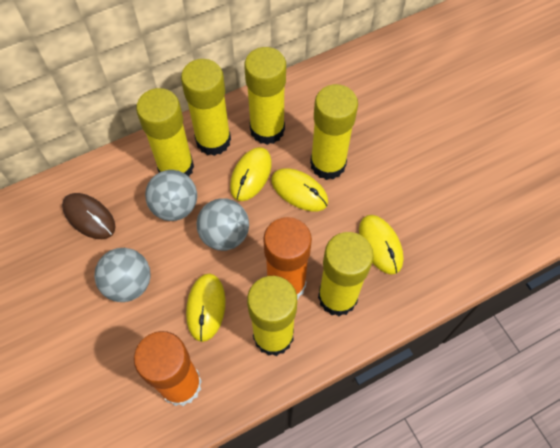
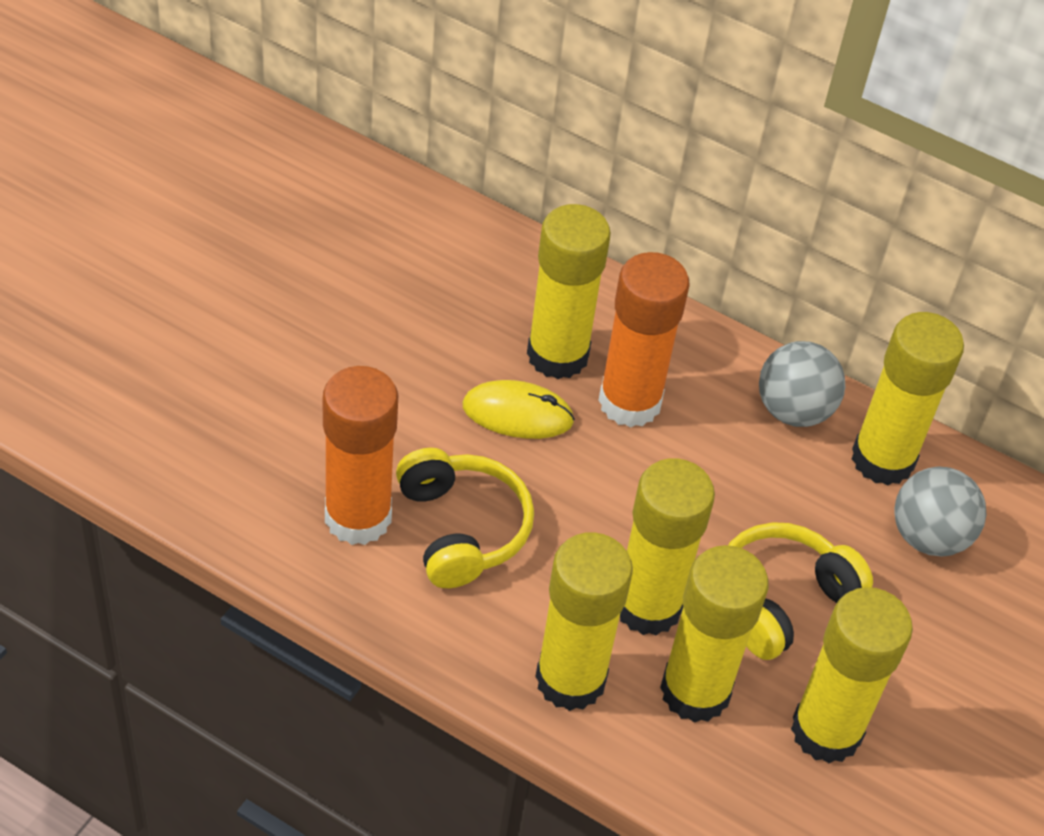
brown mouse: 1 -> 0
grey ball: 3 -> 2
yellow headphones: 0 -> 2
yellow mouse: 4 -> 1

